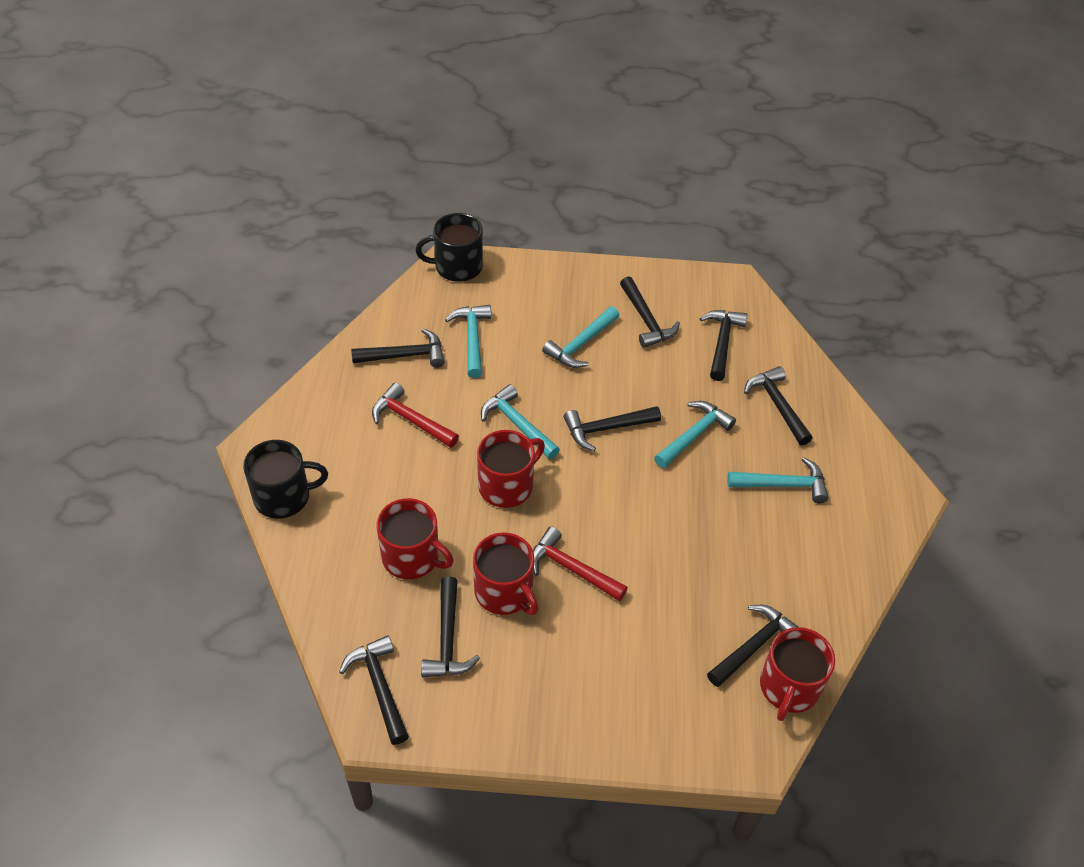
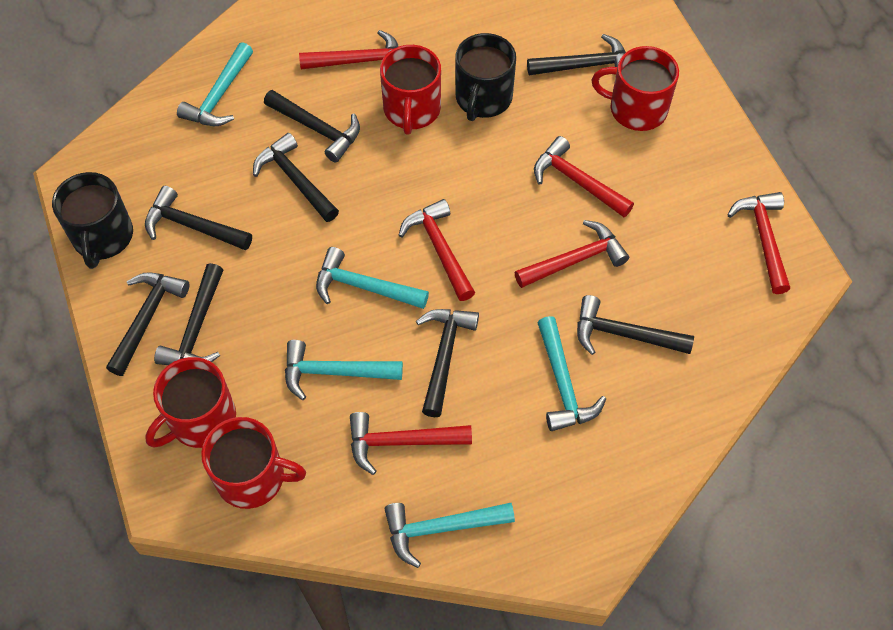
red hammer: 2 -> 6

